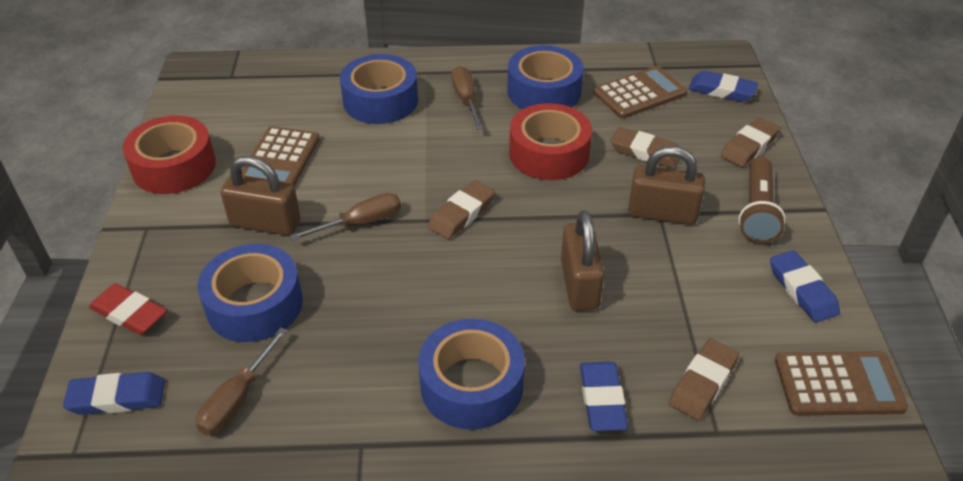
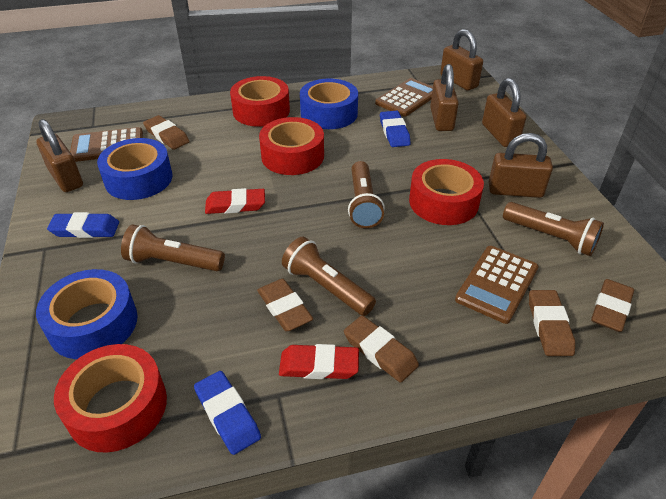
blue eraser: 4 -> 3
blue tape: 4 -> 3
brown eraser: 4 -> 5
brown flashlight: 1 -> 4
brown padlock: 3 -> 5
brown screwdriver: 3 -> 0
red eraser: 1 -> 2
red tape: 2 -> 4

